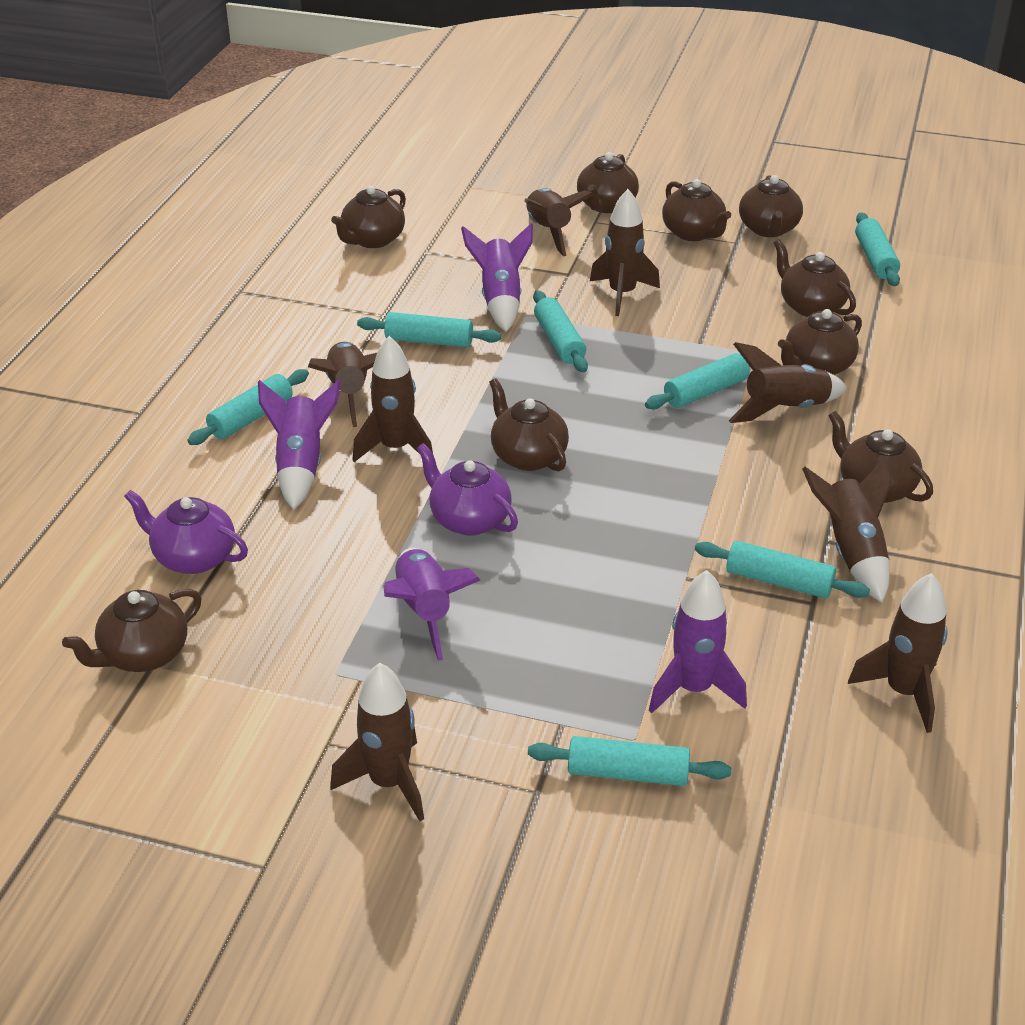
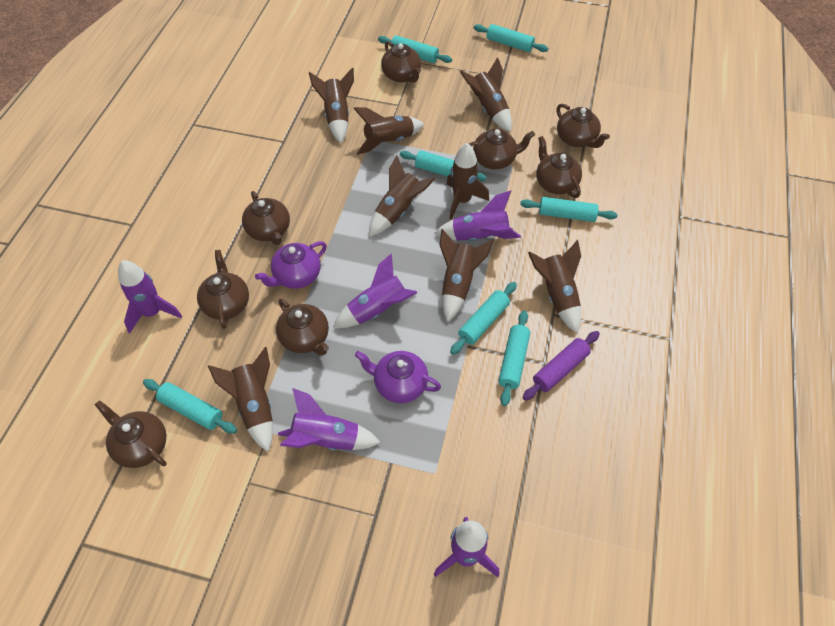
brown teapot: 9 -> 8
purple rocket: 4 -> 5
purple rolling pin: 0 -> 1

